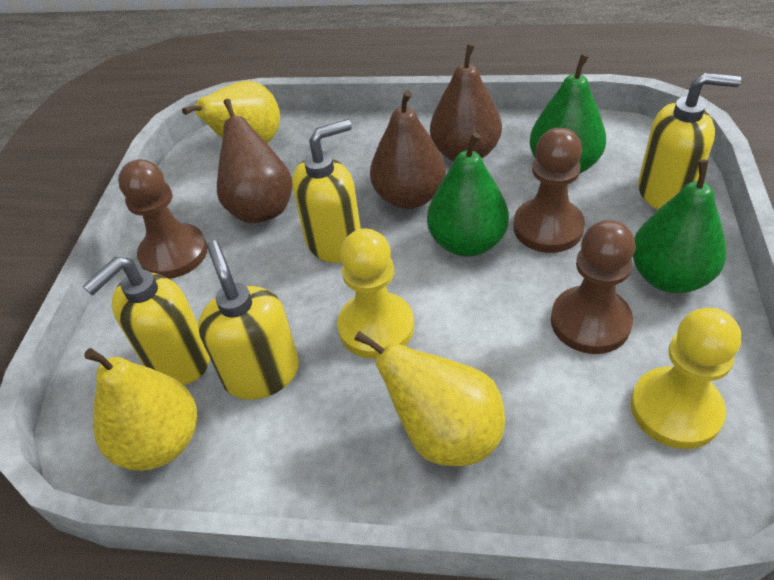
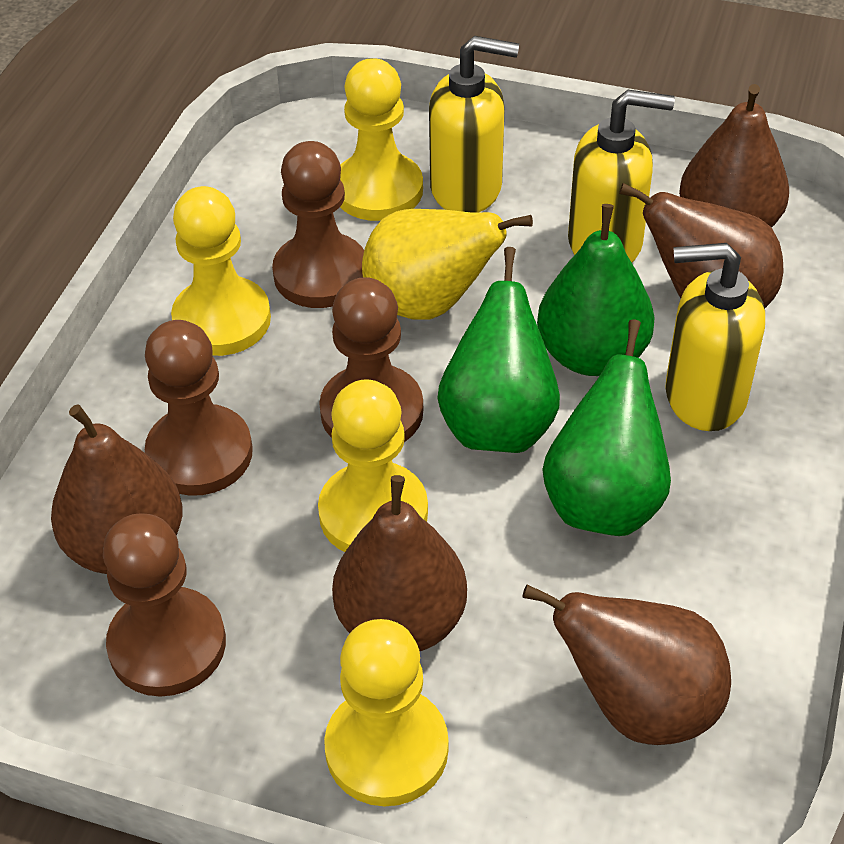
brown pawn: 3 -> 4
brown pear: 3 -> 5
yellow pawn: 2 -> 4
yellow pear: 3 -> 1
yellow soap dispenser: 4 -> 3

